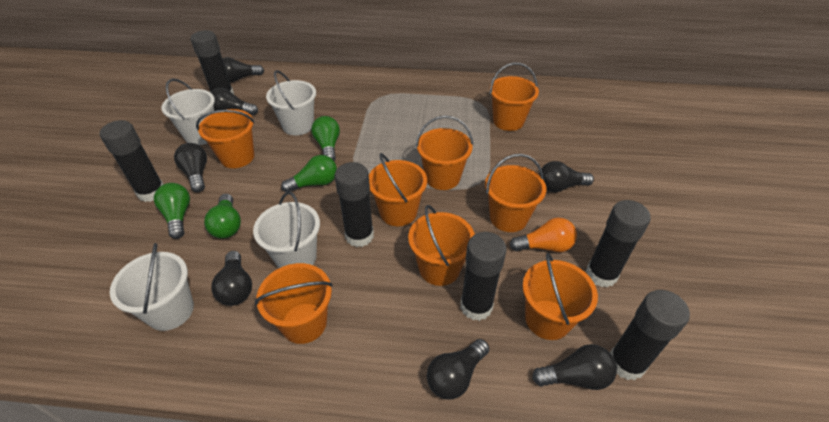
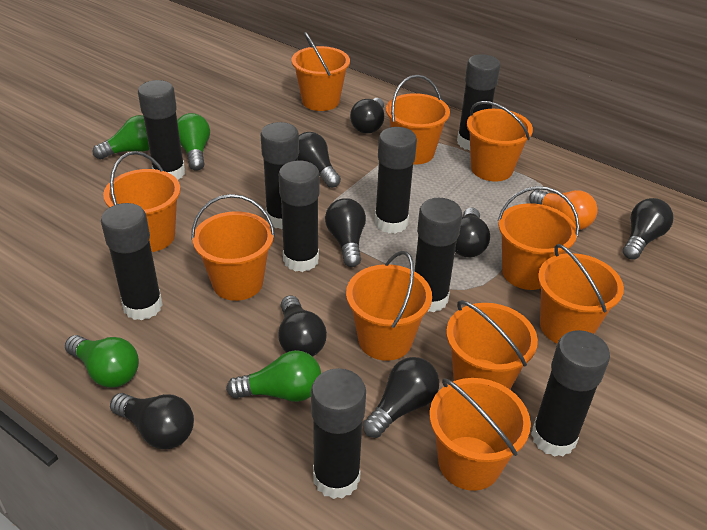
black glue stick: 6 -> 9
black light bulb: 7 -> 8
orange bucket: 8 -> 10
white bucket: 4 -> 0

